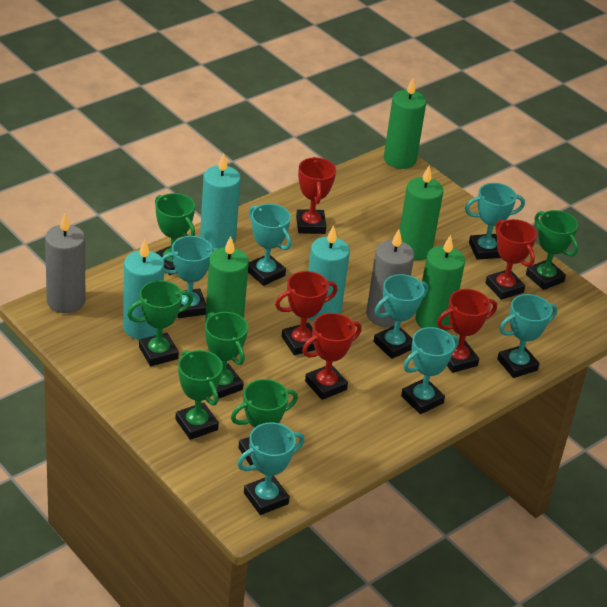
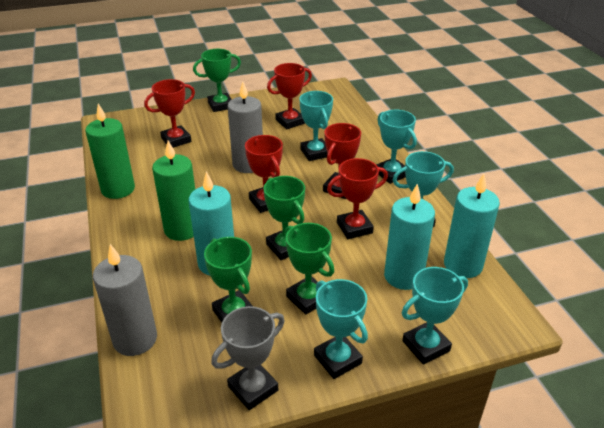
green candle: 4 -> 2
green trophy: 6 -> 4
grey trophy: 0 -> 1
turquoise trophy: 7 -> 5

